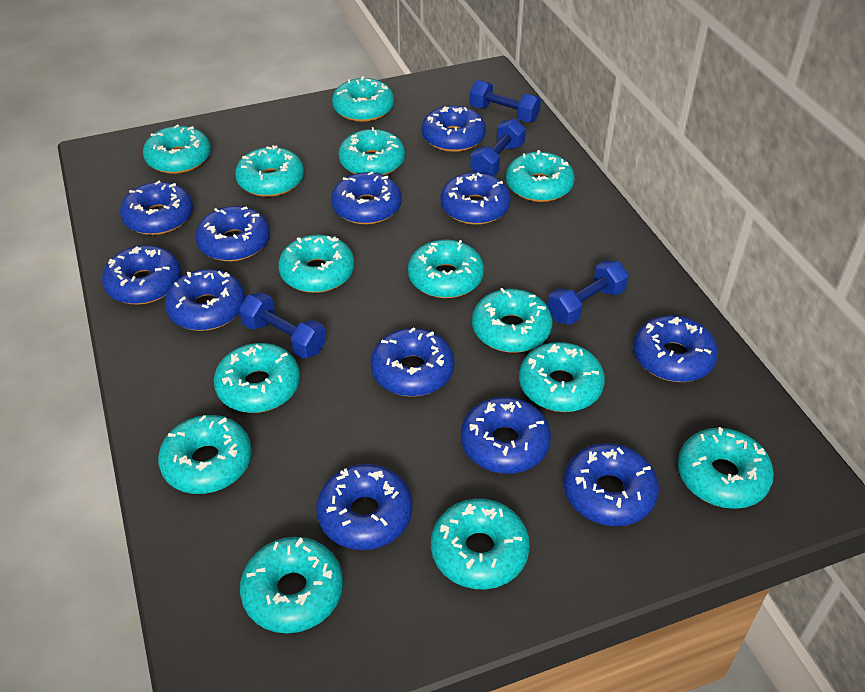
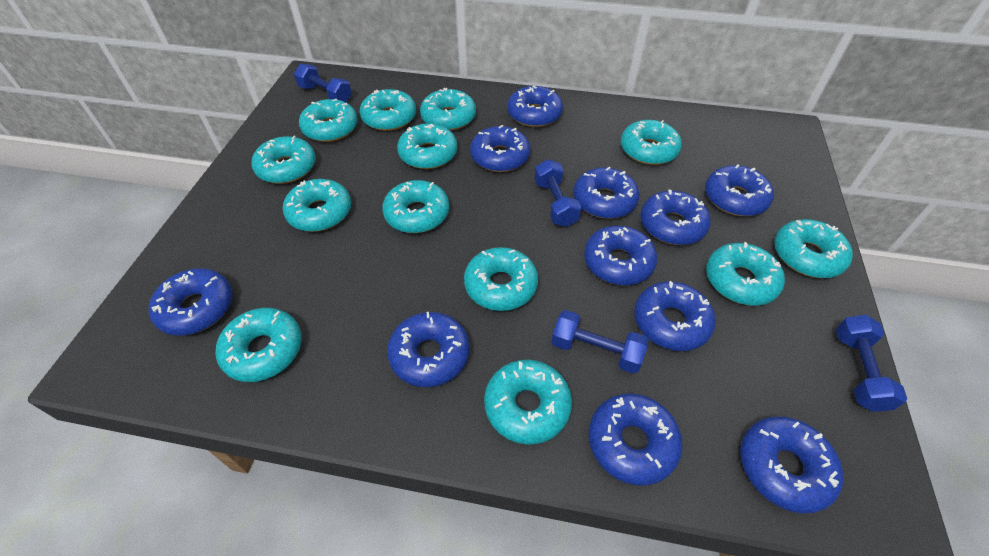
blue donut: 12 -> 11
turquoise donut: 14 -> 13

